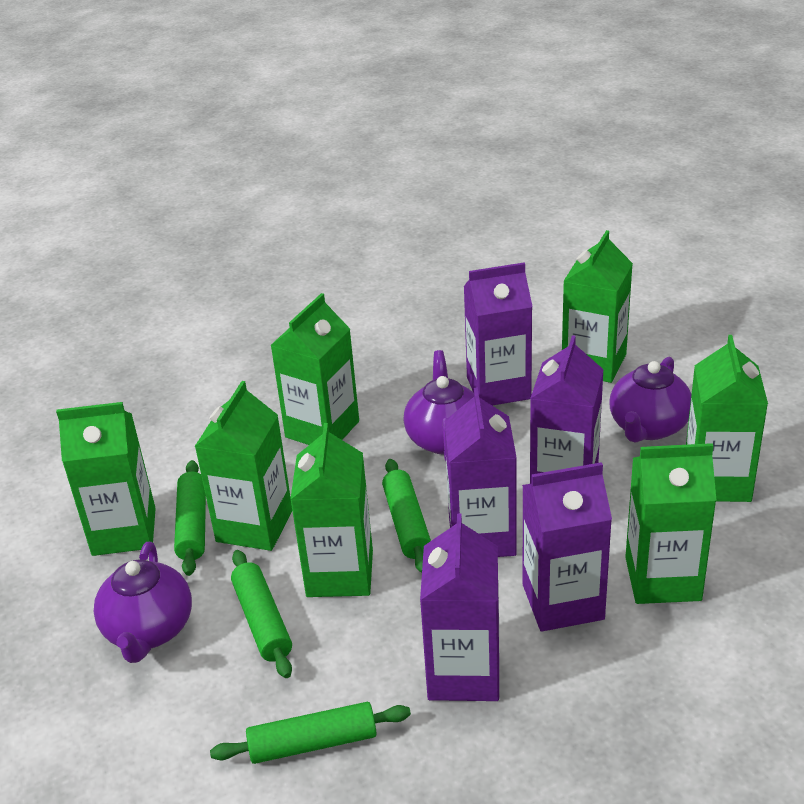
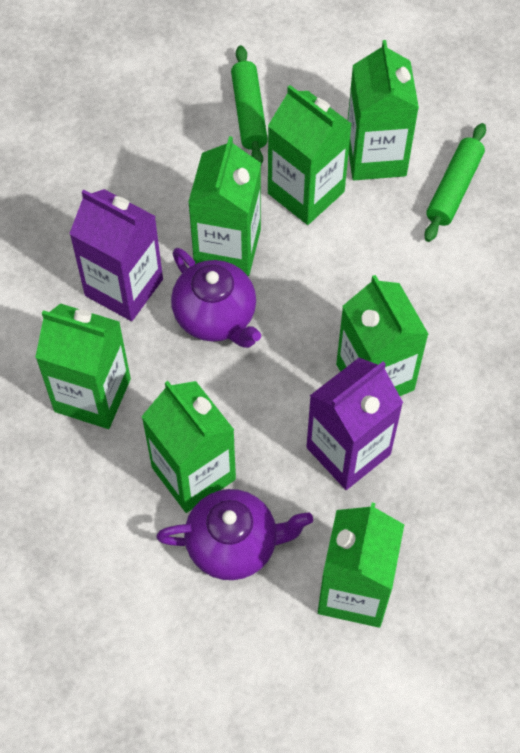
green rolling pin: 4 -> 2
purple carton: 5 -> 2
purple teapot: 3 -> 2

